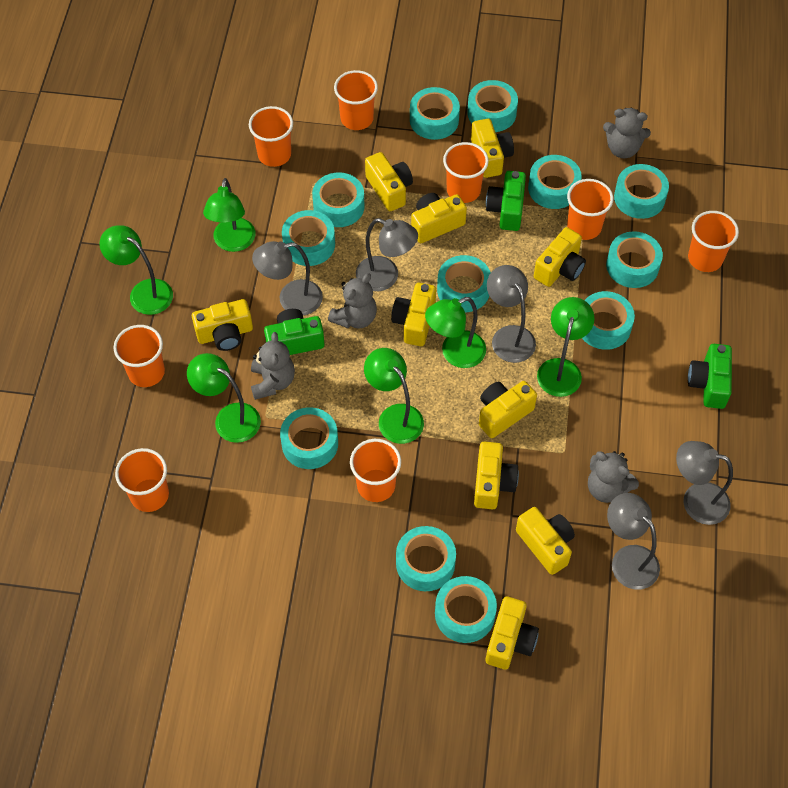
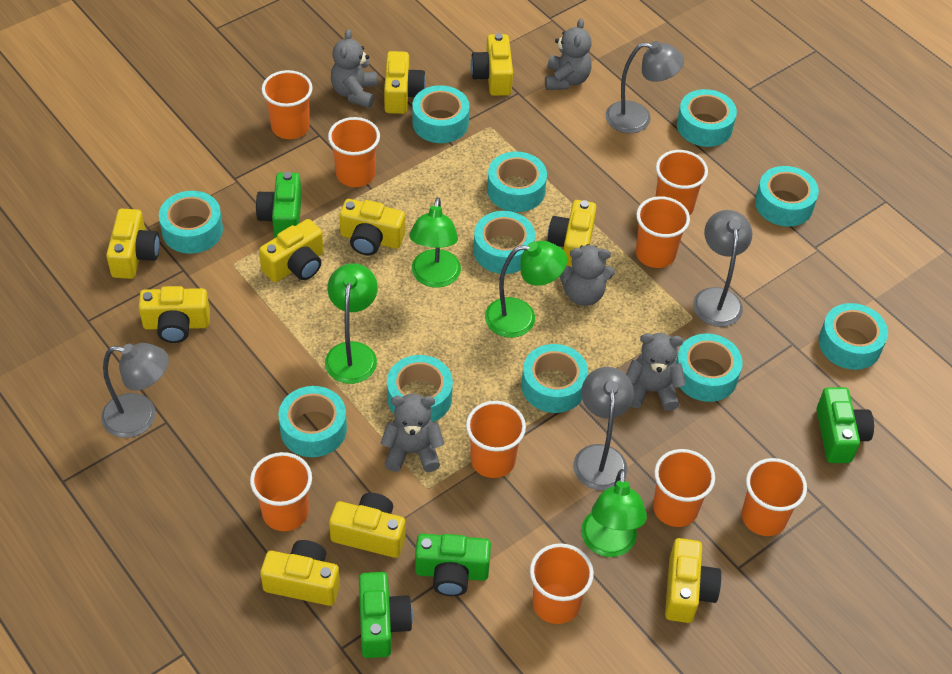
green camera: 3 -> 4
green lamp: 6 -> 4
grey lamp: 5 -> 4
grey teddy bear: 4 -> 5
orange cup: 8 -> 9
turquoise tape: 12 -> 11

